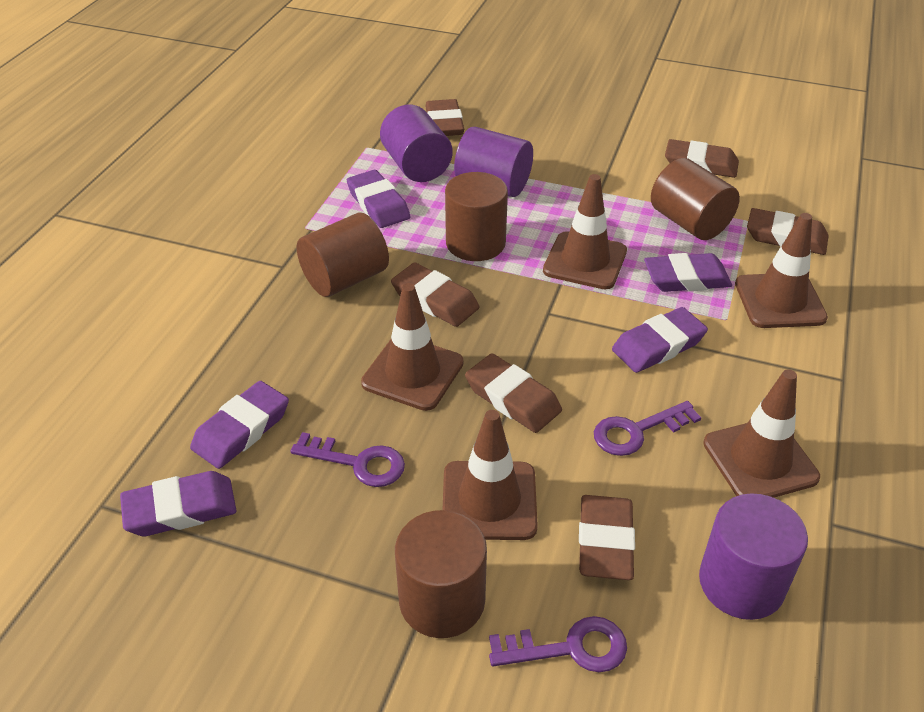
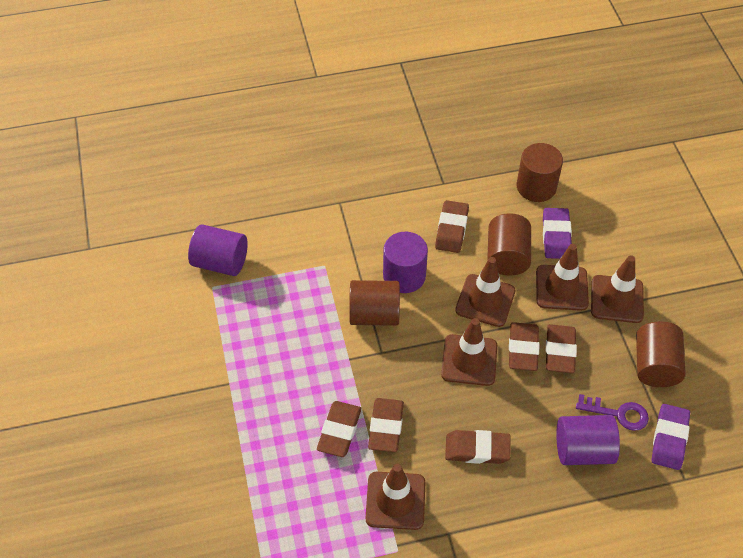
purple eraser: 5 -> 2
purple key: 3 -> 1

